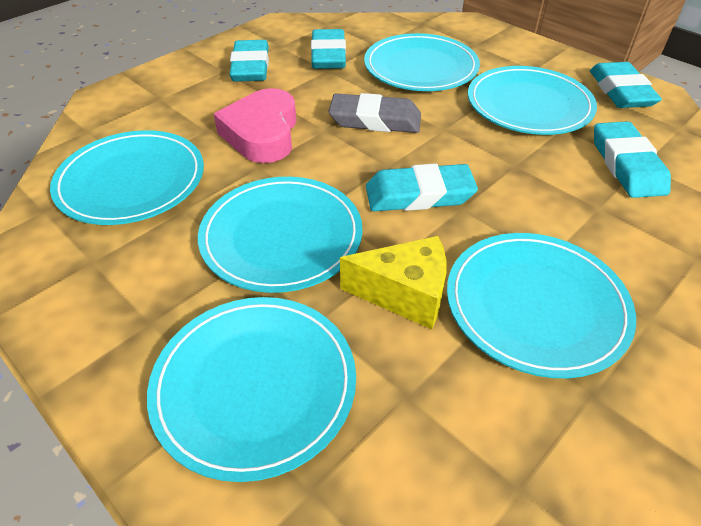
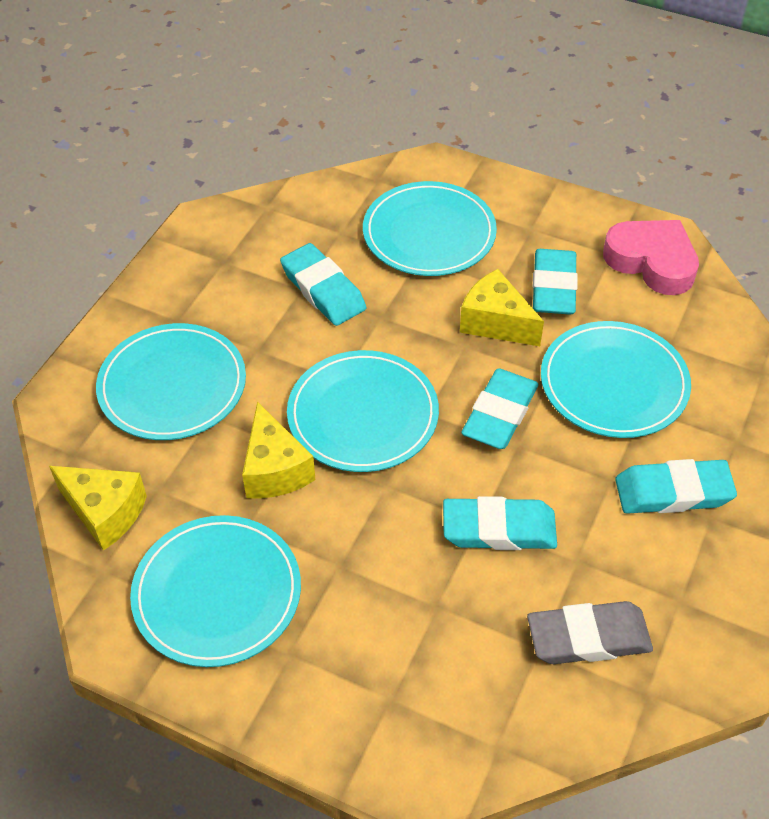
turquoise plate: 6 -> 5
yellow cheese: 1 -> 3

